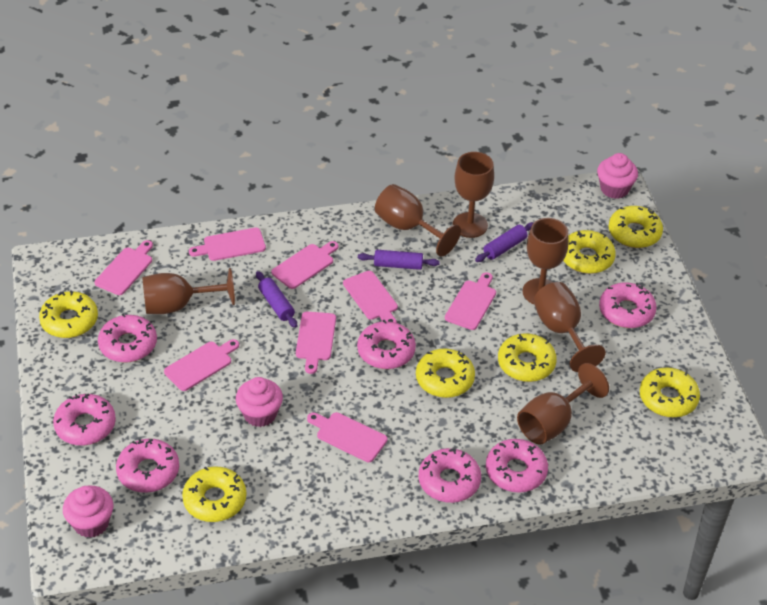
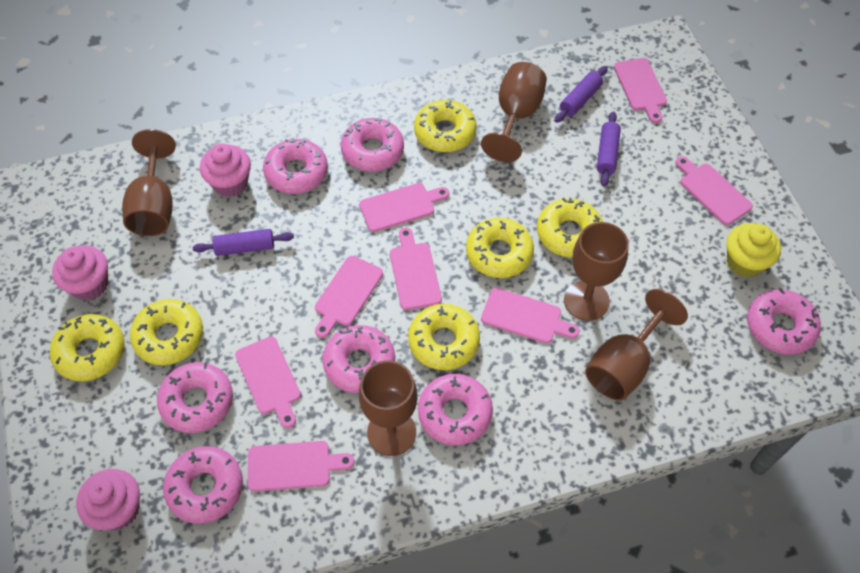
brown goblet: 6 -> 5
yellow cupcake: 0 -> 1
yellow donut: 7 -> 6

